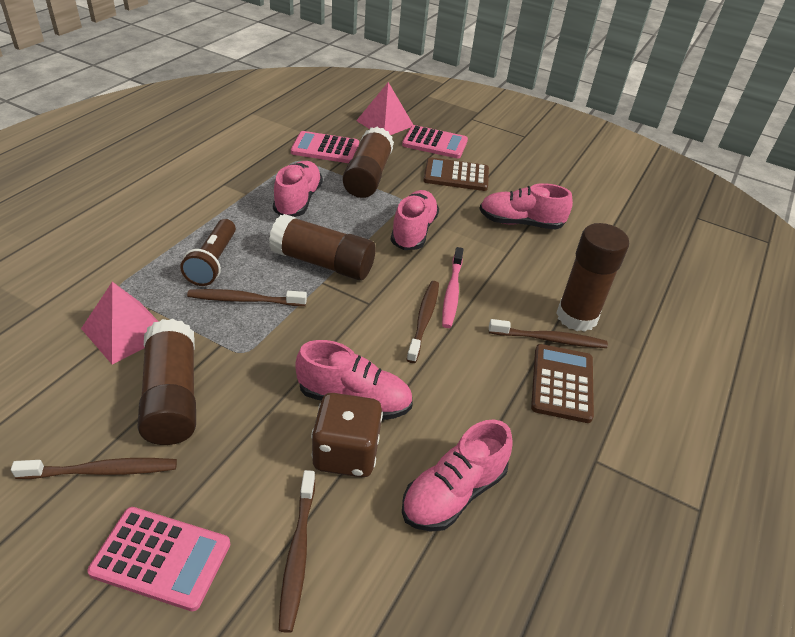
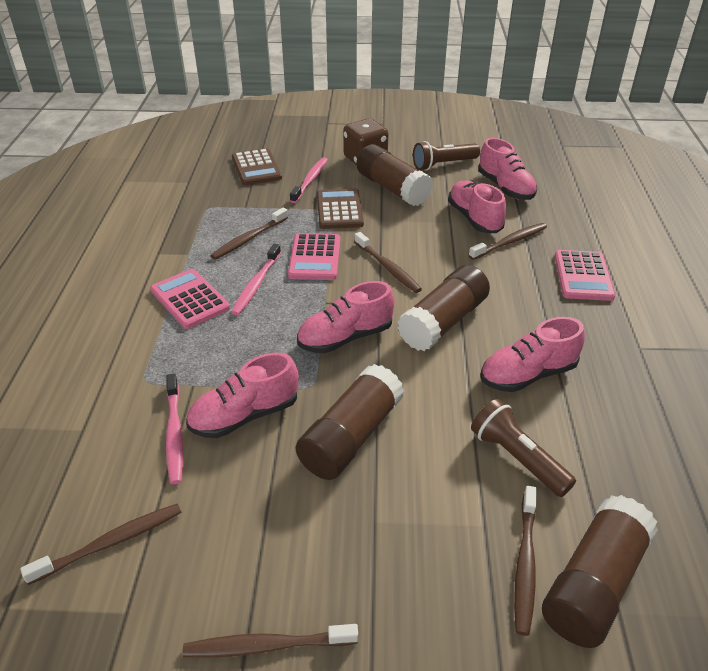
brown flashlight: 1 -> 2
brown toothbrush: 5 -> 6
pink pyramid: 2 -> 0
pink toothbrush: 1 -> 3

